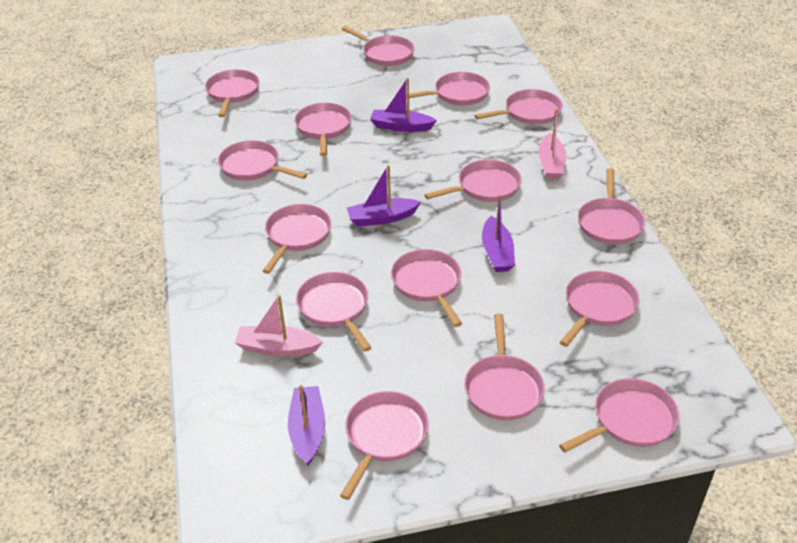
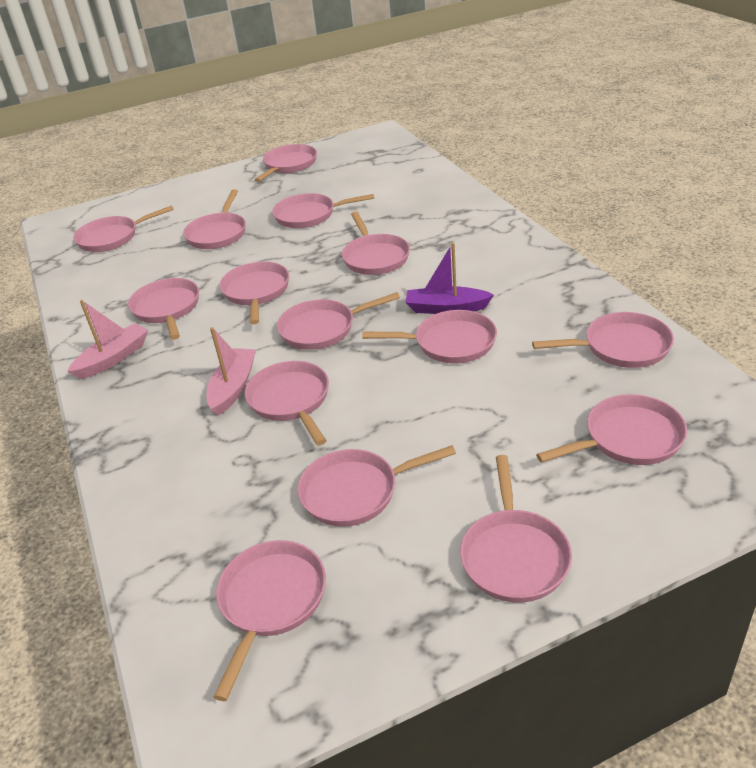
purple boat: 4 -> 1

